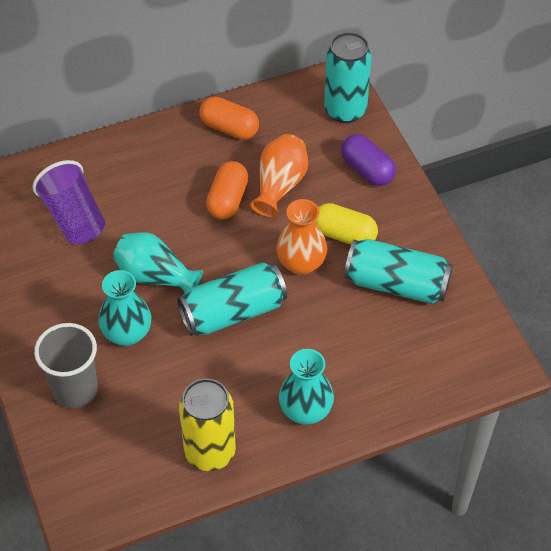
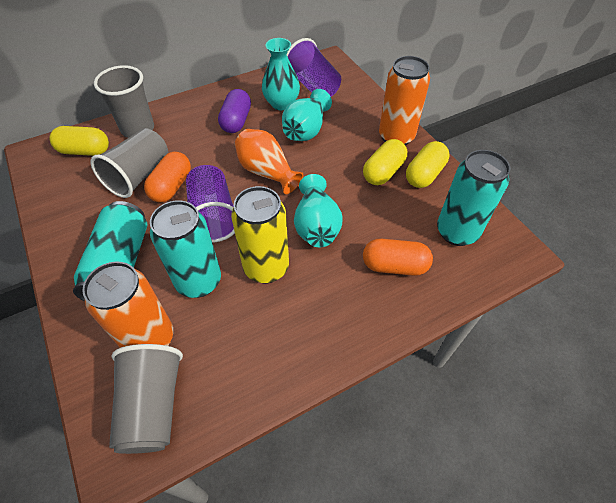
grey cup: 1 -> 3
orange can: 0 -> 2
orange vase: 2 -> 1
purple cup: 1 -> 2
yellow capsule: 1 -> 3

